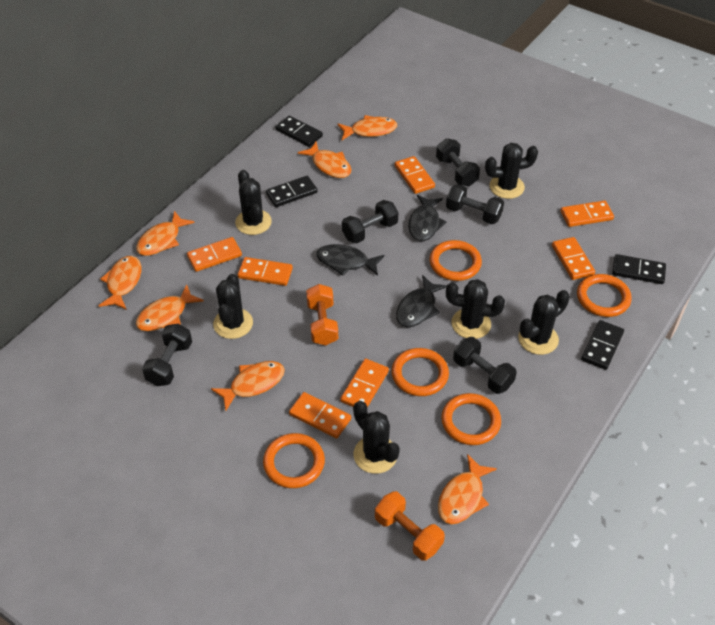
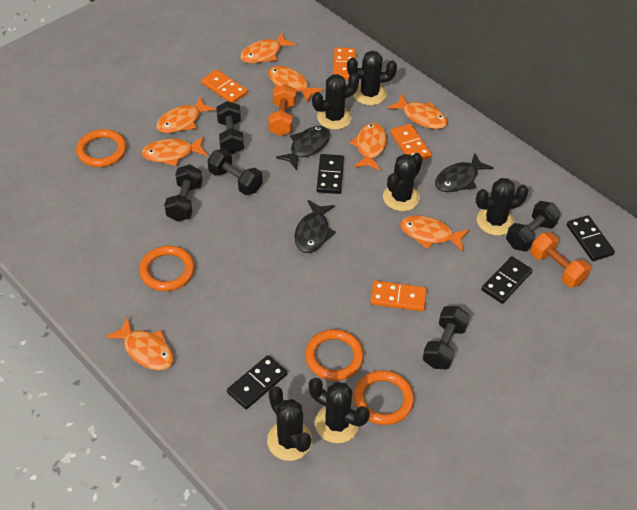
orange domino: 7 -> 4
orange fish: 7 -> 8
orange ring: 5 -> 4

